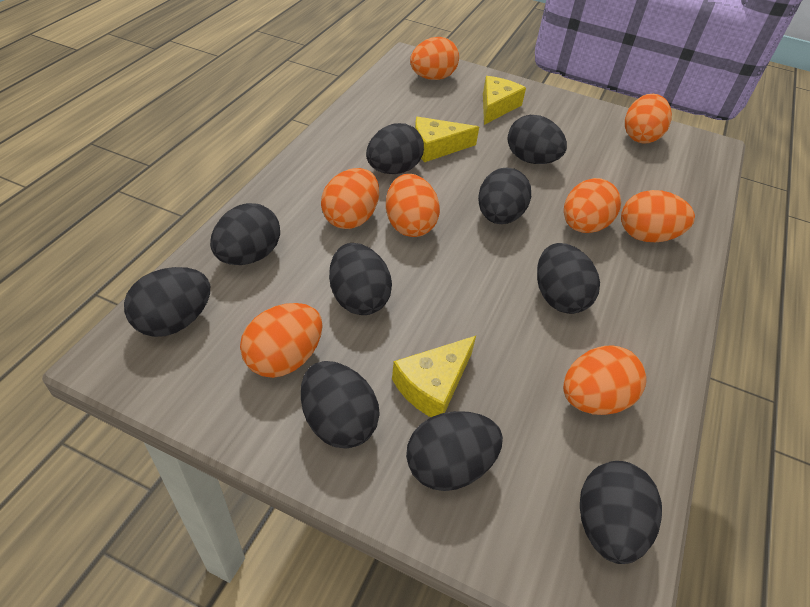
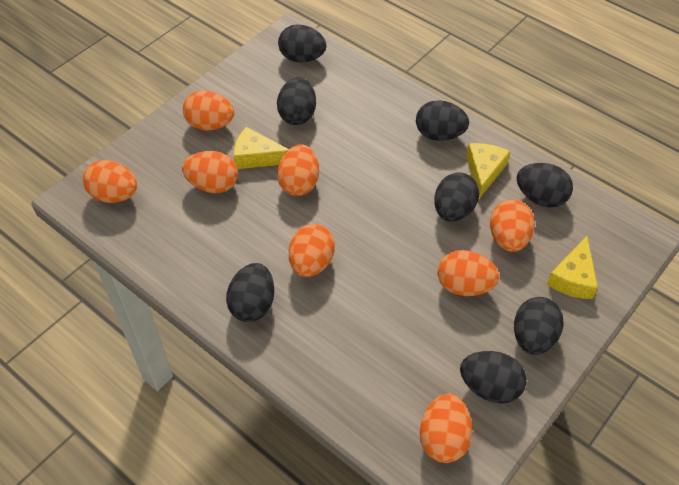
black egg: 10 -> 8

